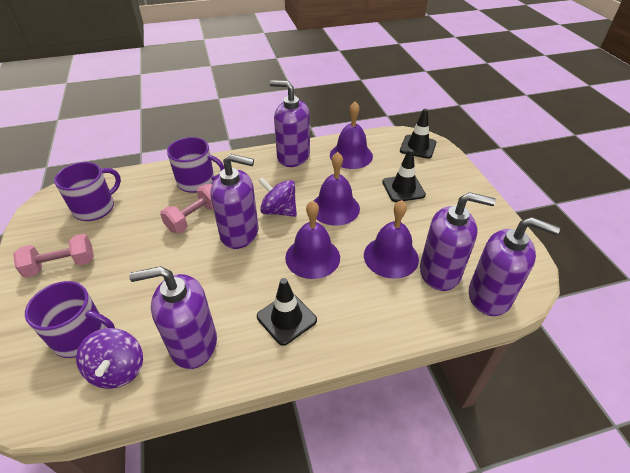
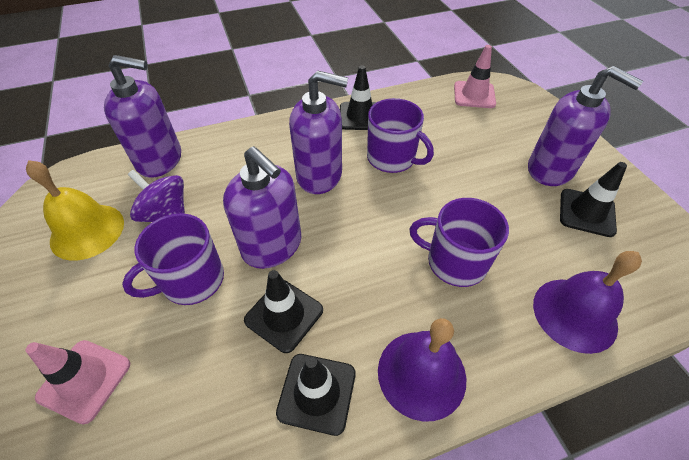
black traffic cone: 3 -> 4
pink dumbbell: 2 -> 0
pink traffic cone: 0 -> 2
purple bell: 4 -> 2
purple soap dispenser: 5 -> 4
purple spinning top: 2 -> 1
yellow bell: 0 -> 1

